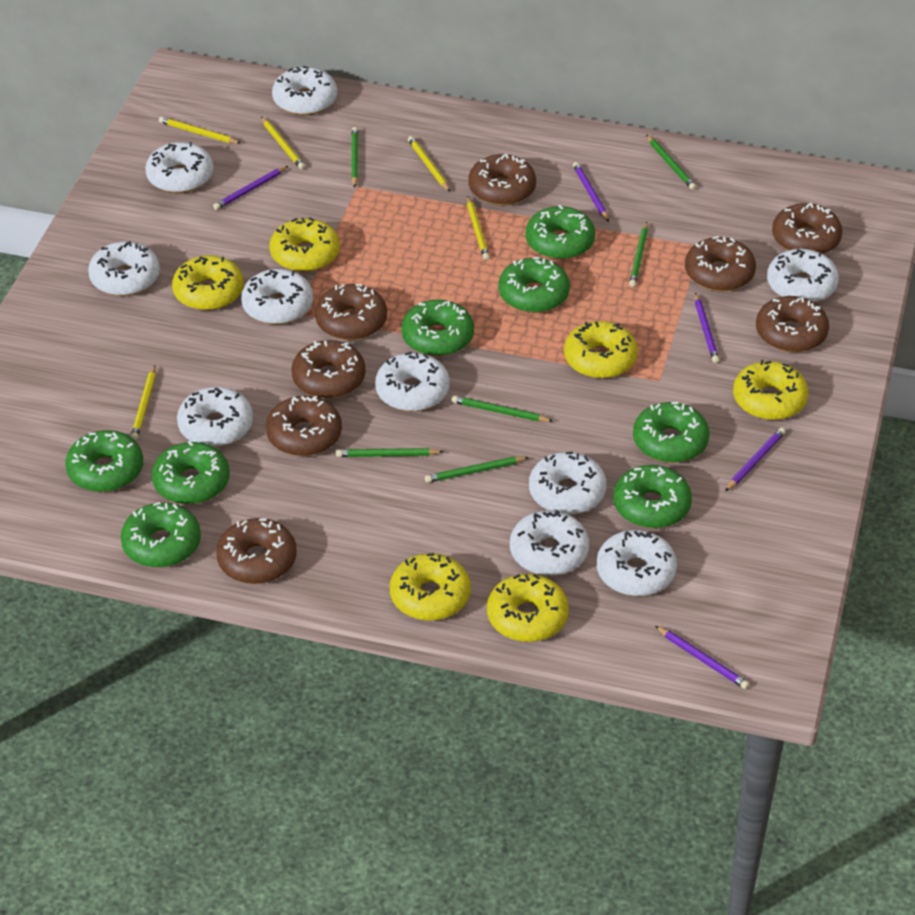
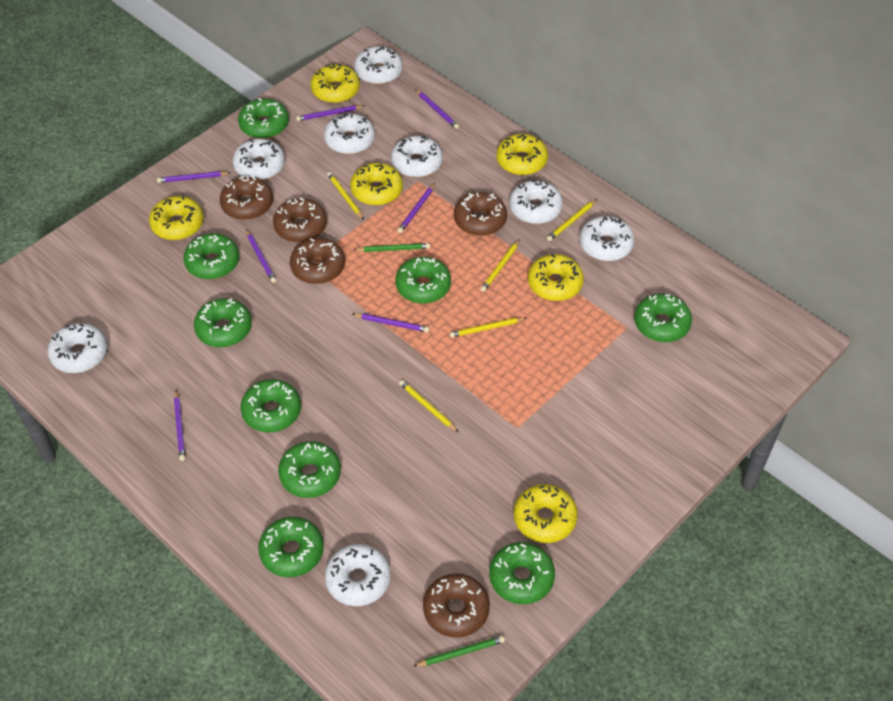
brown donut: 8 -> 5
green donut: 8 -> 9
green pencil: 6 -> 2
purple pencil: 5 -> 7
white donut: 10 -> 8

